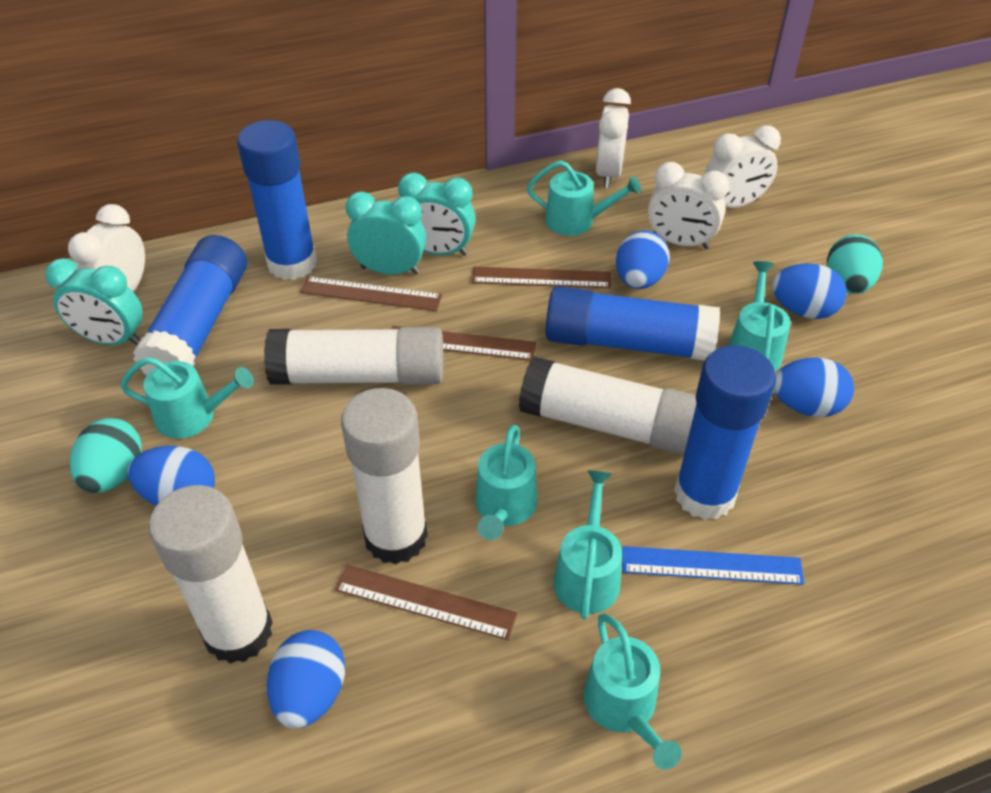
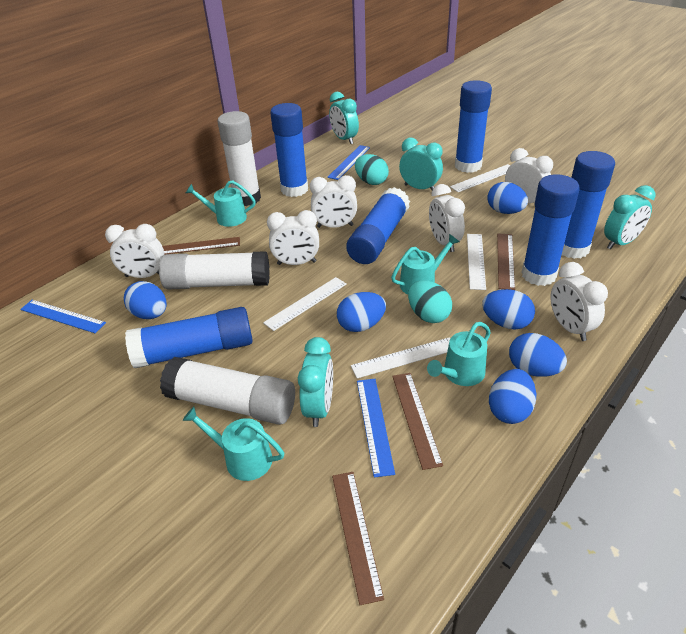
blue egg: 5 -> 6
blue glue stick: 4 -> 6
blue ruler: 1 -> 3
turquoise clock: 3 -> 4
turquoise watering can: 6 -> 4
white clock: 4 -> 6
white glue stick: 4 -> 3
white ruler: 0 -> 4

